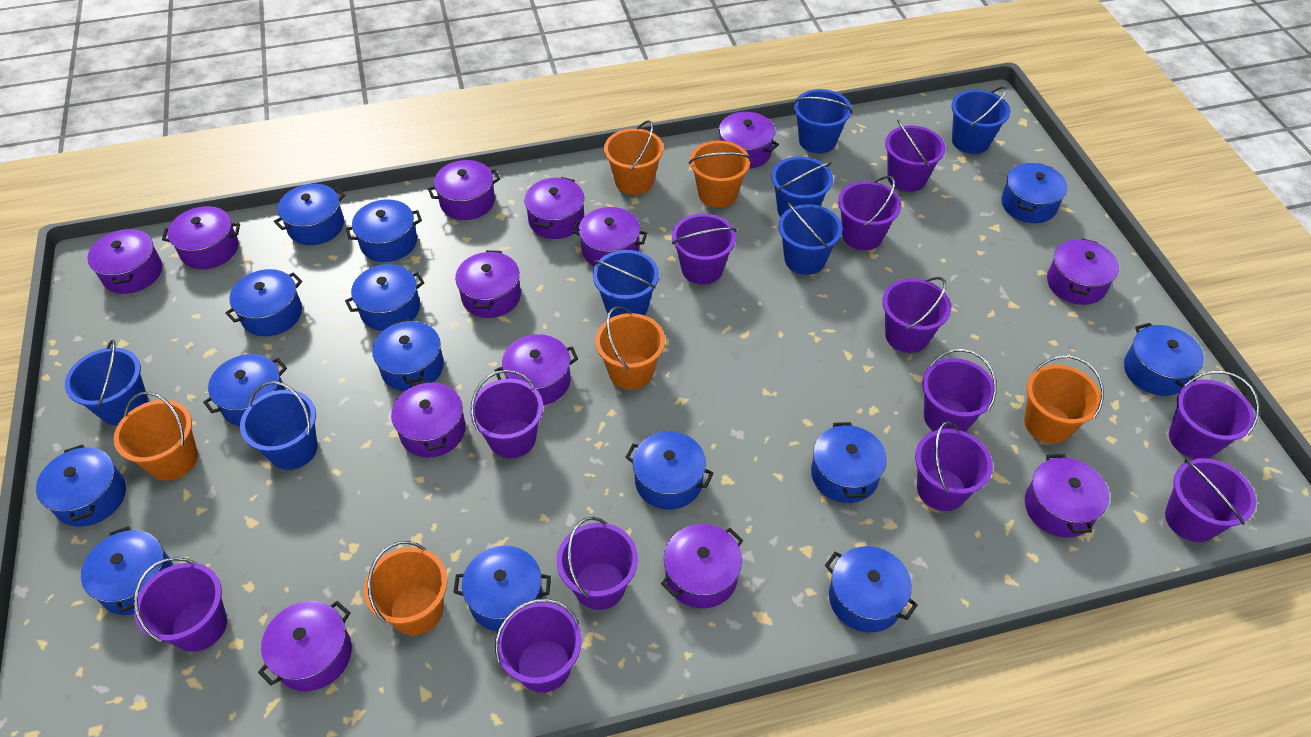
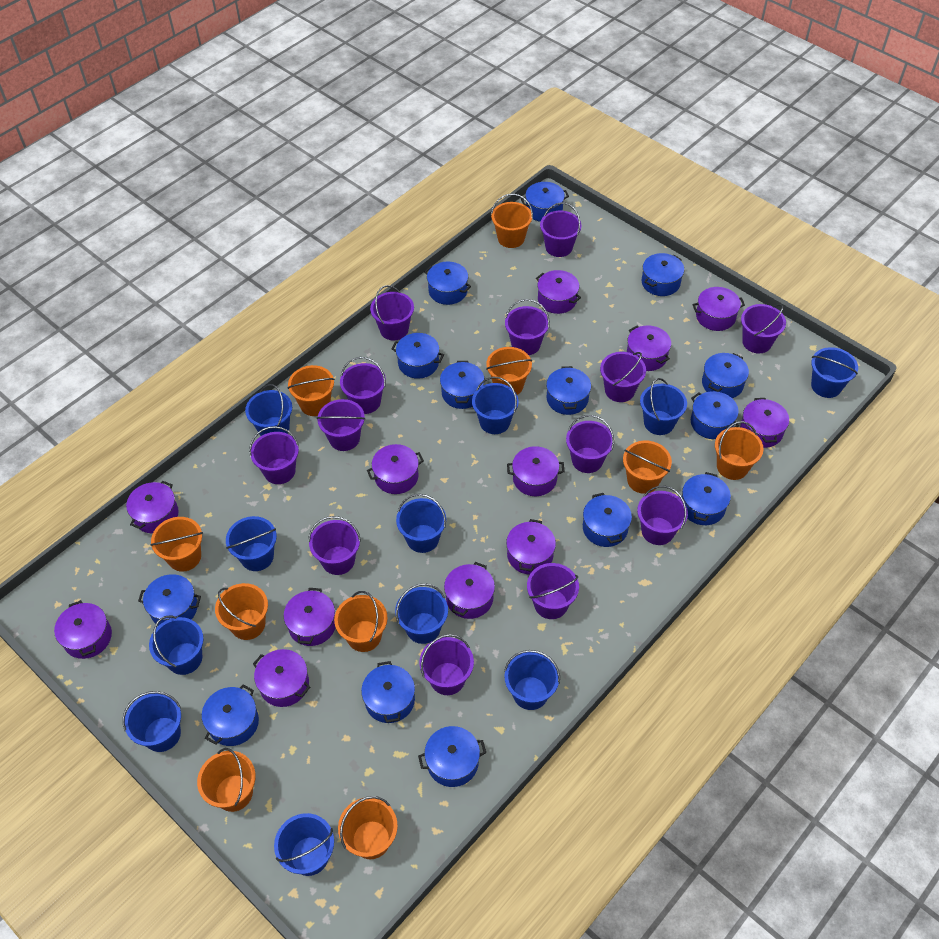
blue bucket: 7 -> 11
orange bucket: 6 -> 10
purple bucket: 12 -> 13
purple pot: 13 -> 12

